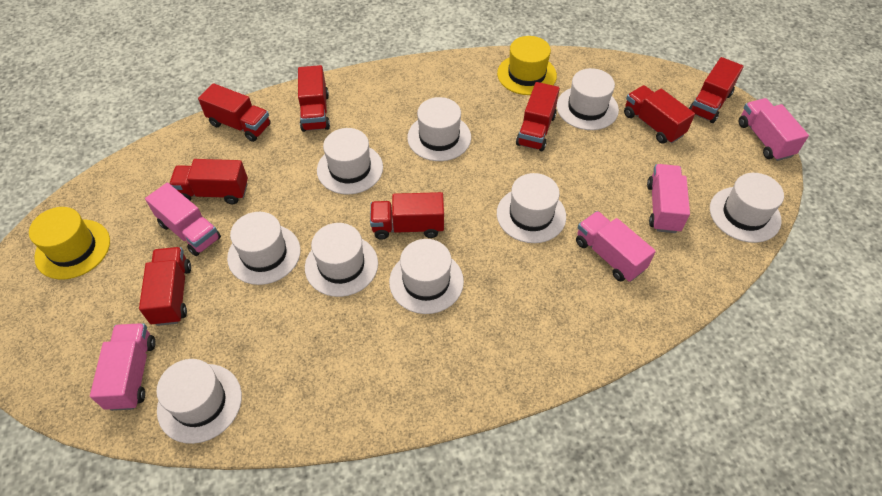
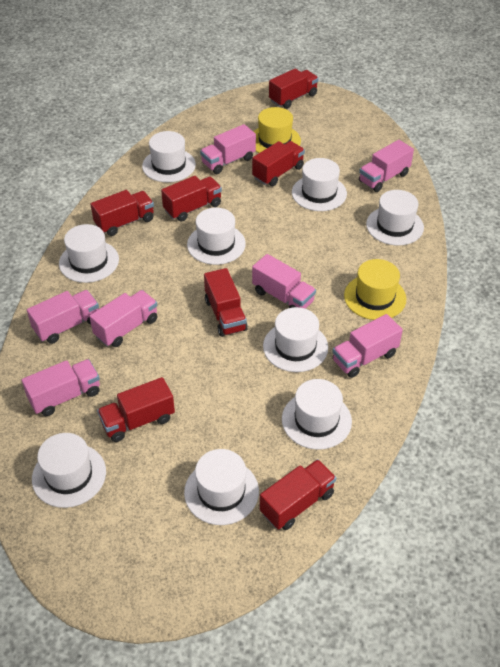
pink truck: 5 -> 7
red truck: 8 -> 7

